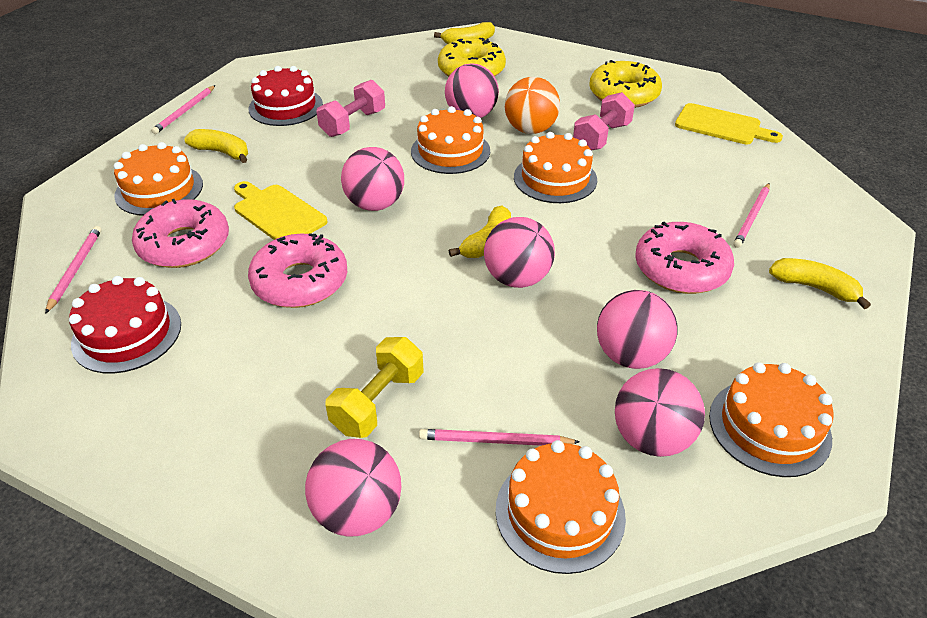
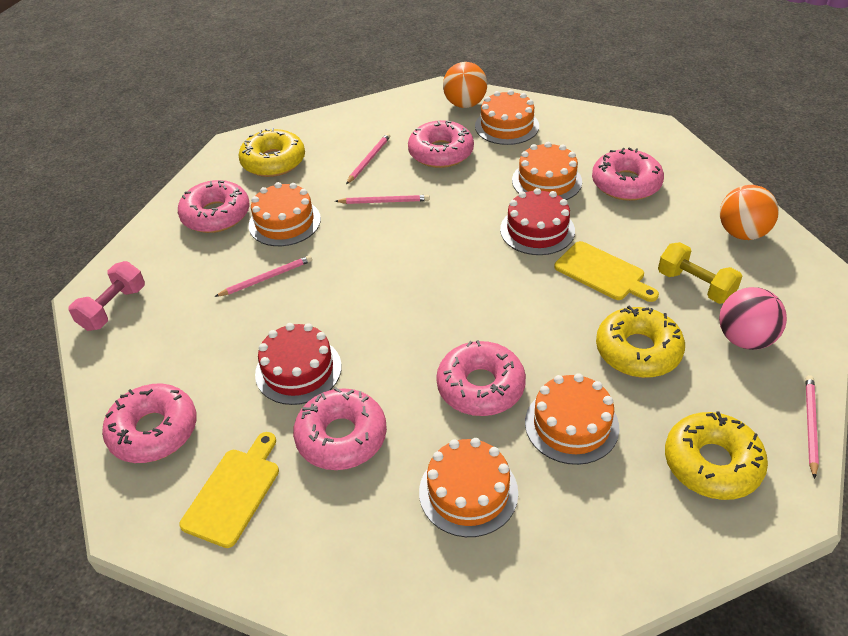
orange ball: 1 -> 2
pink ball: 6 -> 1
pink donut: 3 -> 6
pink dumbbell: 2 -> 1
yellow banana: 4 -> 0
yellow donut: 2 -> 3

